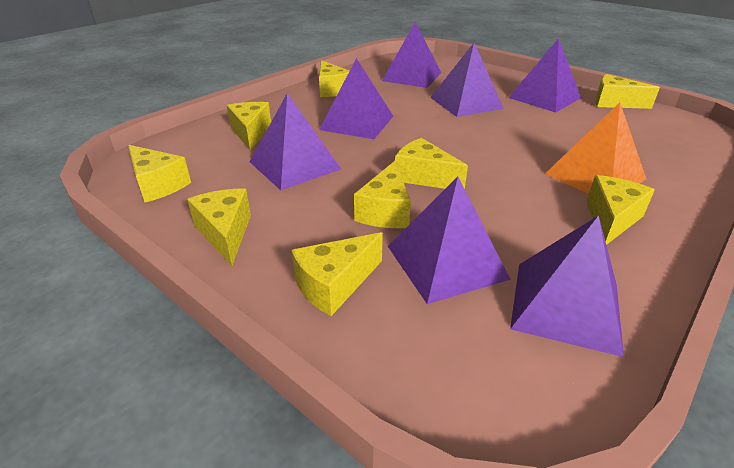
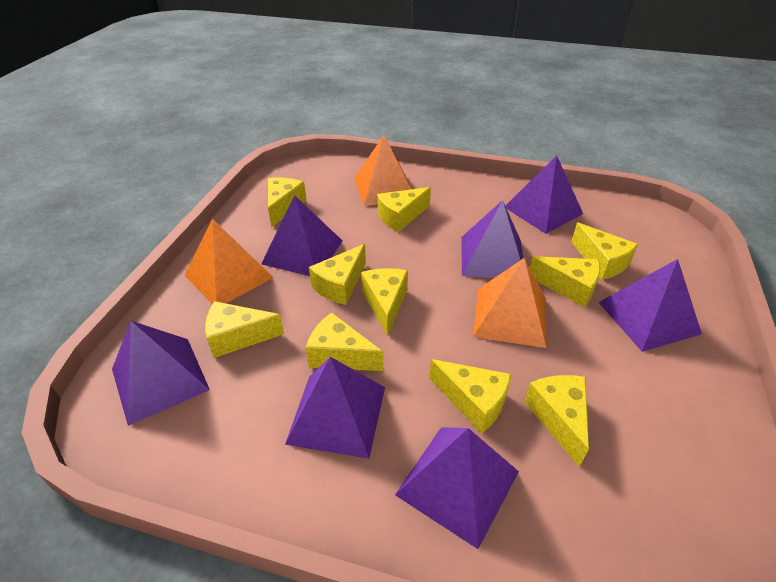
orange pyramid: 1 -> 3
yellow cheese: 9 -> 10

